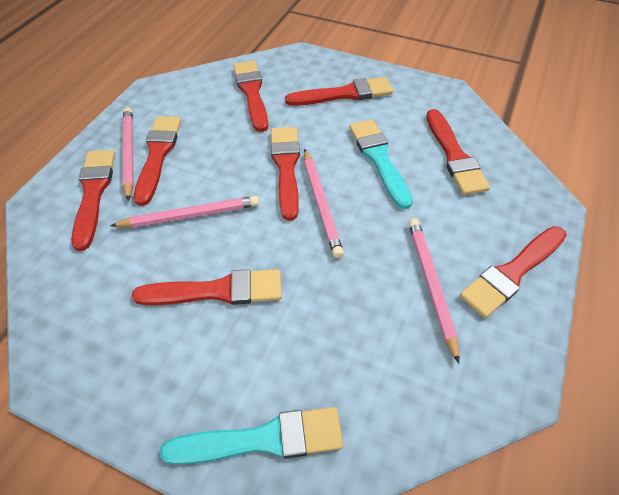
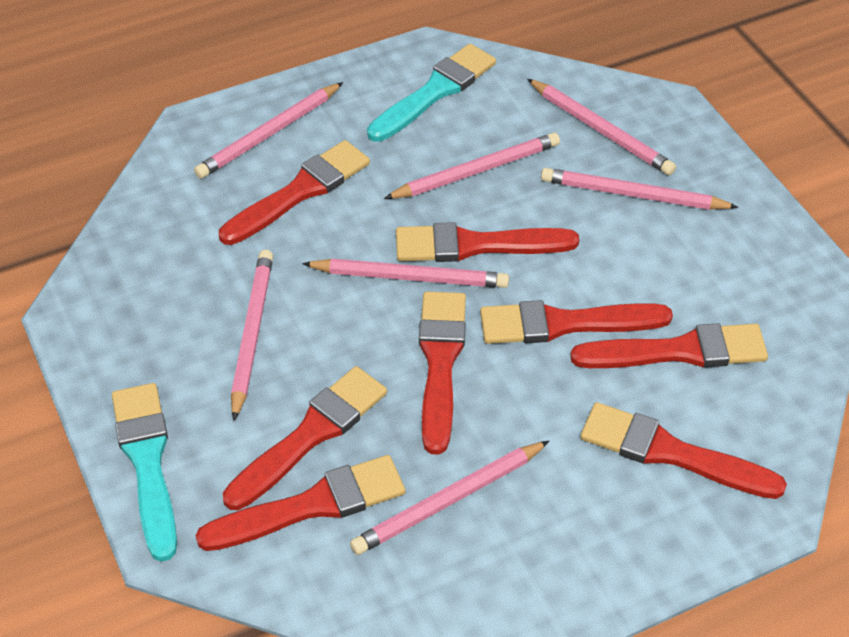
pink pencil: 4 -> 7

